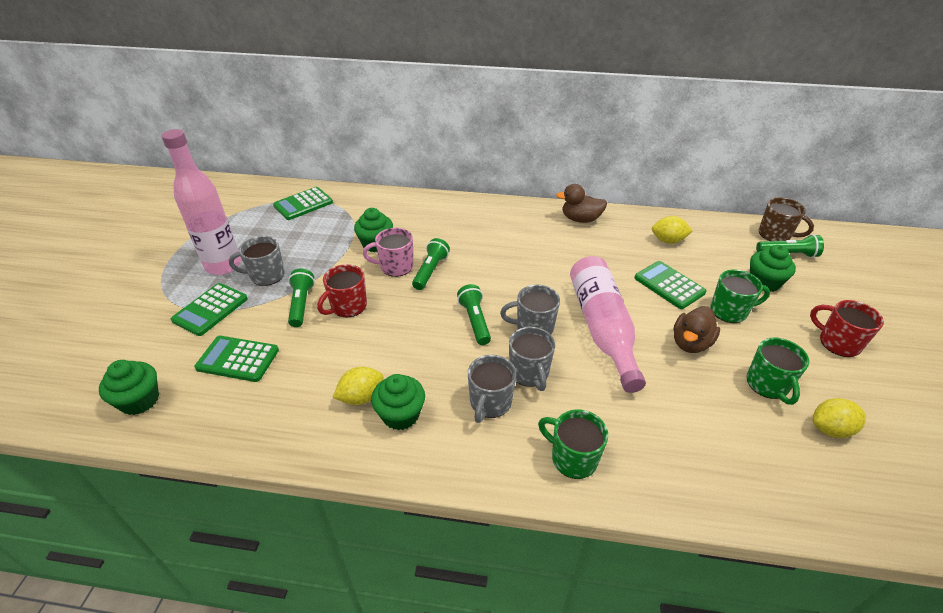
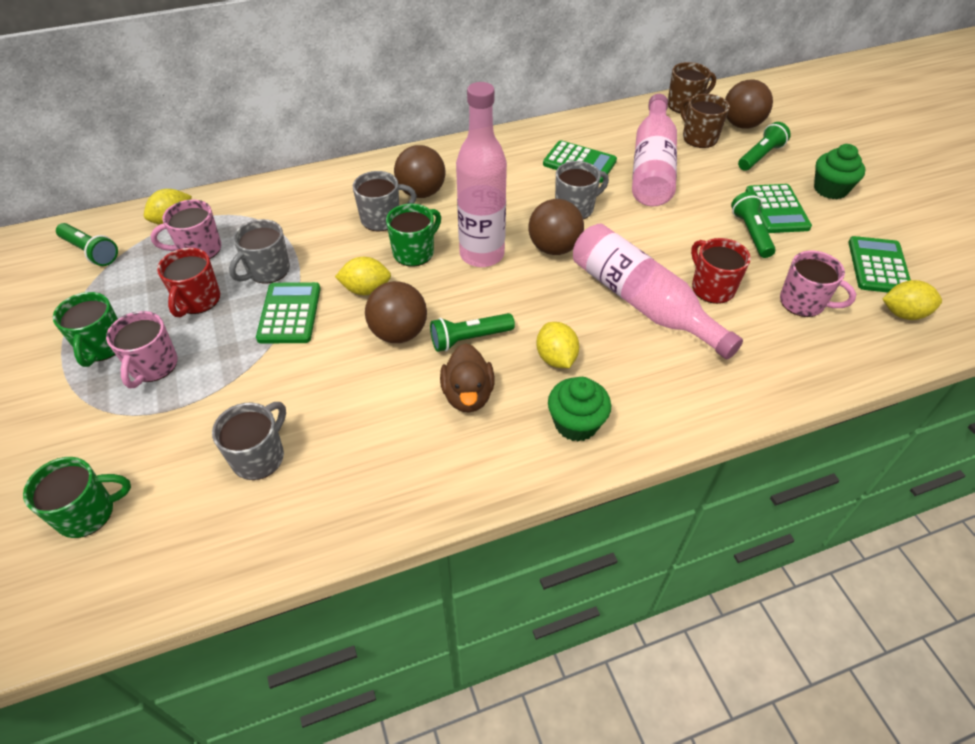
brown ball: 0 -> 4
brown duck: 2 -> 1
brown mug: 1 -> 2
green cupcake: 4 -> 2
pink bottle: 2 -> 3
pink mug: 1 -> 3
yellow lemon: 3 -> 4

